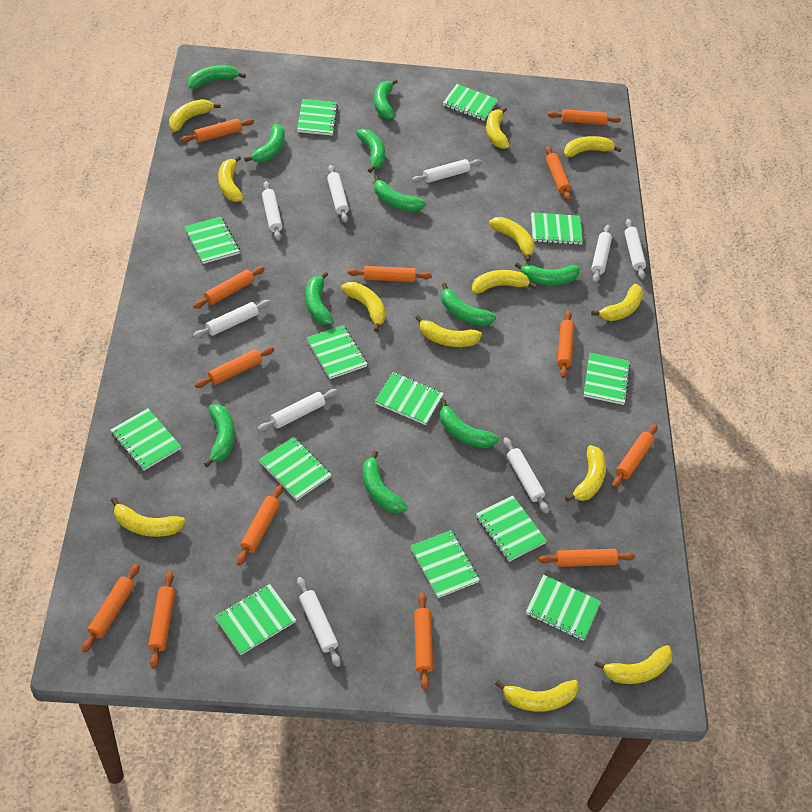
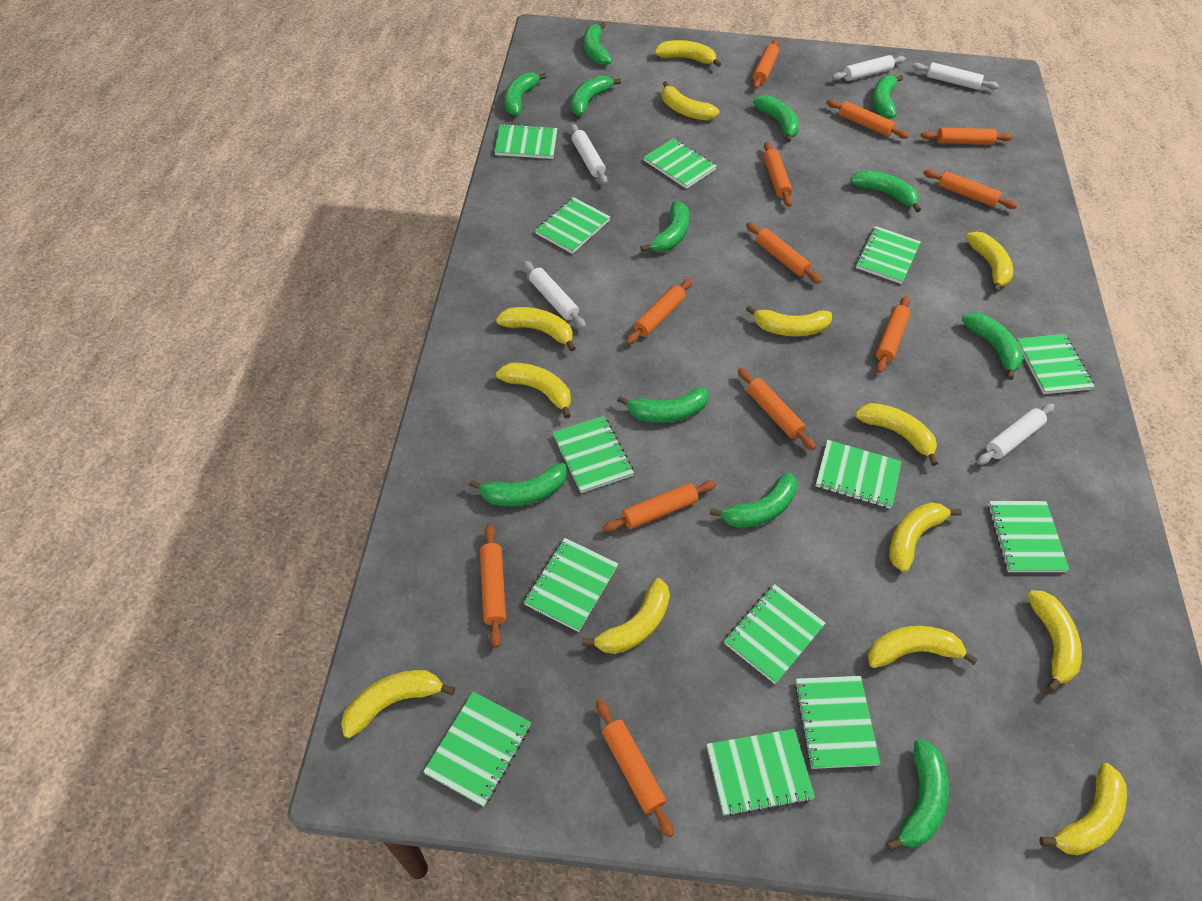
green banana: 11 -> 12
orange rolling pin: 13 -> 12
white rolling pin: 9 -> 5

